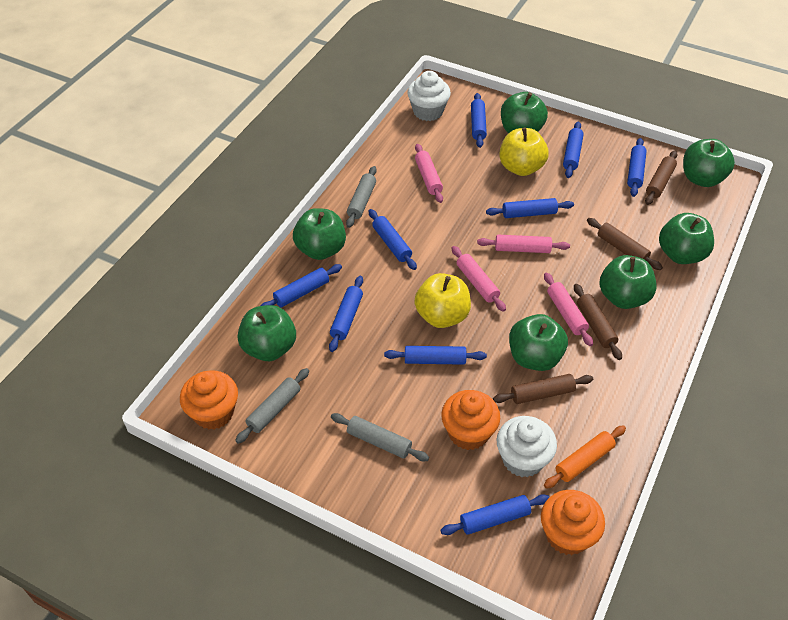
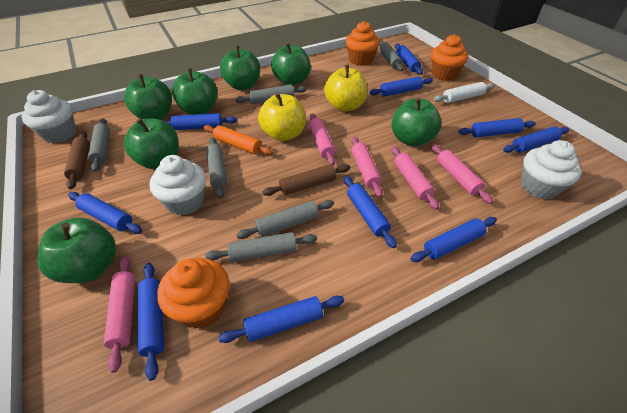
blue rolling pin: 9 -> 10
brown rolling pin: 4 -> 2
grey rolling pin: 3 -> 6
pink rolling pin: 4 -> 5
white cupcake: 2 -> 3
white rolling pin: 0 -> 1

